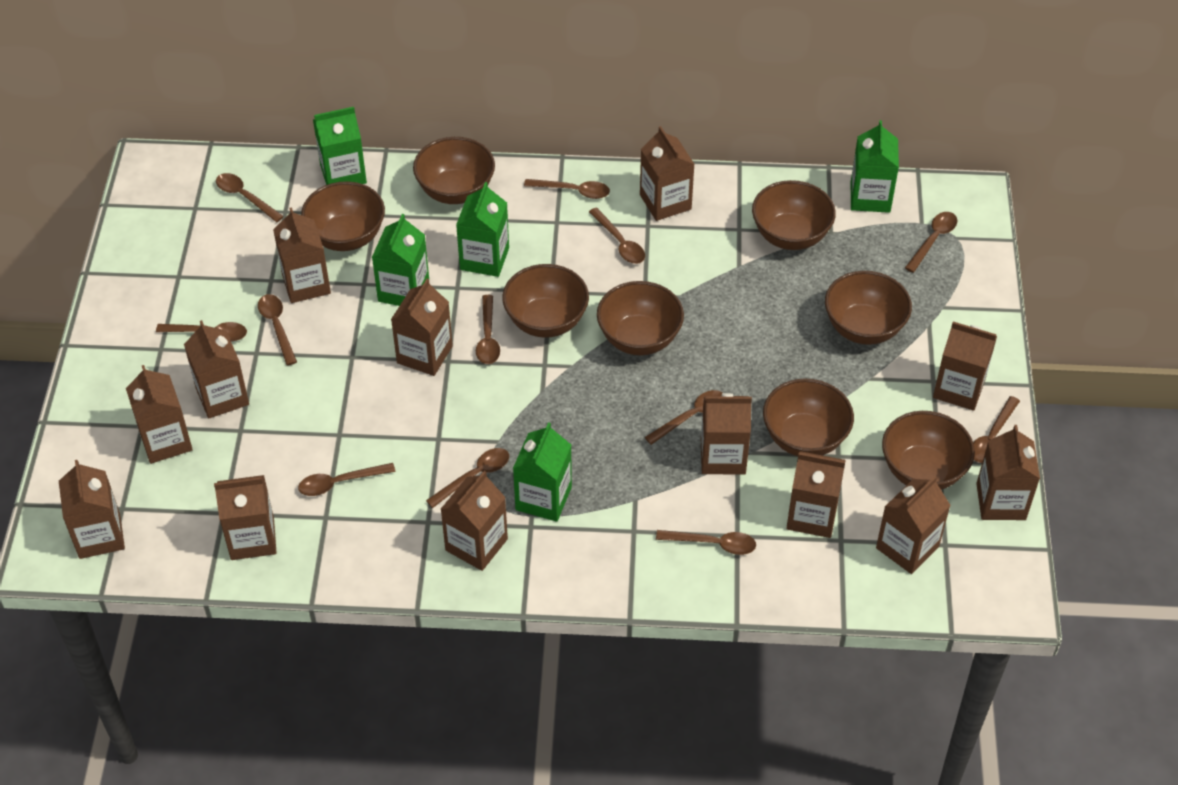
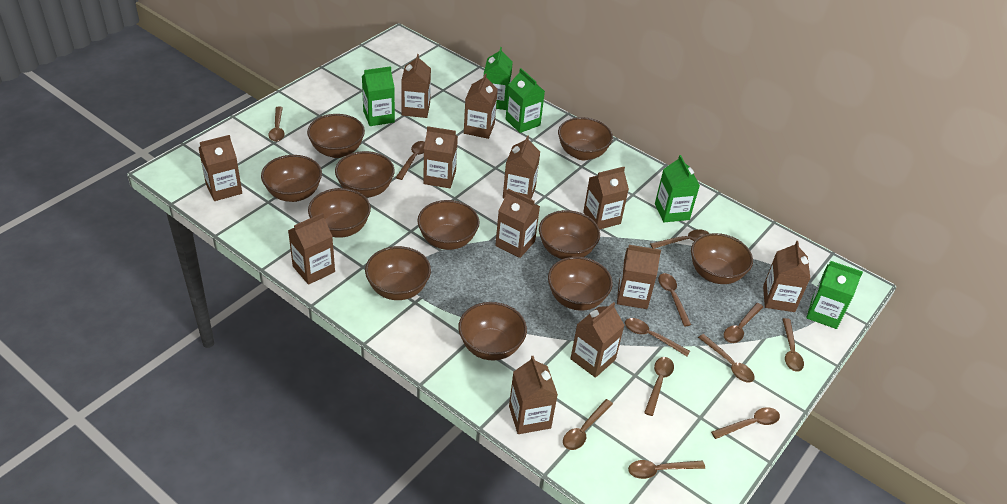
brown bowl: 8 -> 11
brown carton: 13 -> 12

